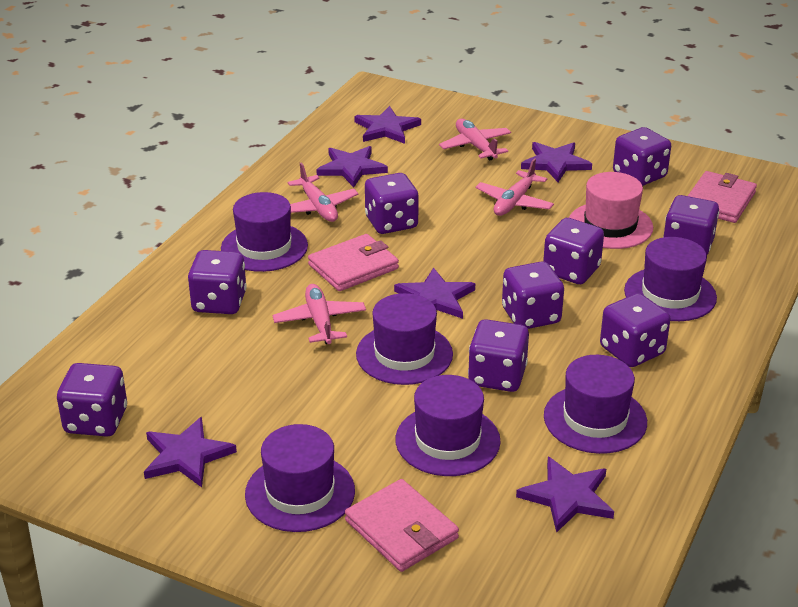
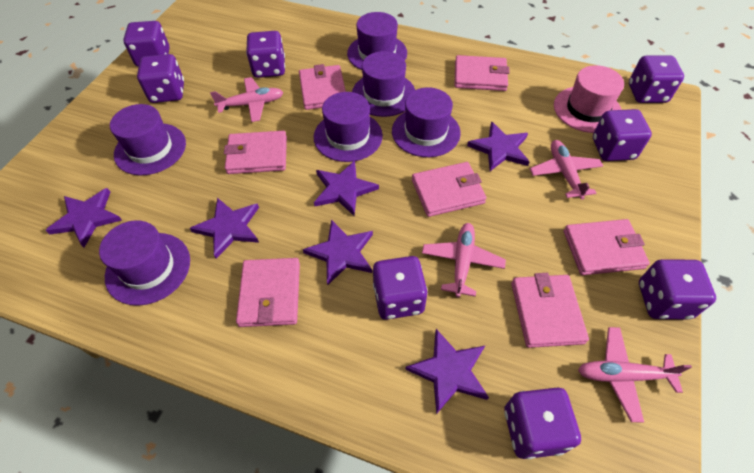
pink wallet: 3 -> 7
purple dice: 9 -> 8

